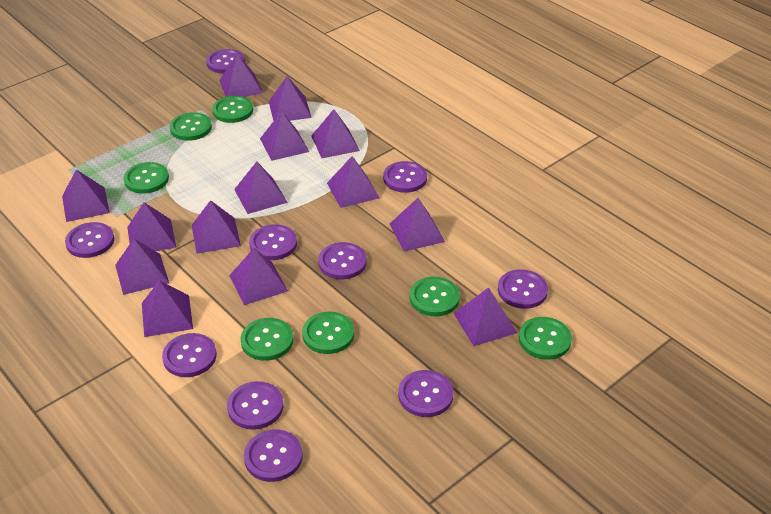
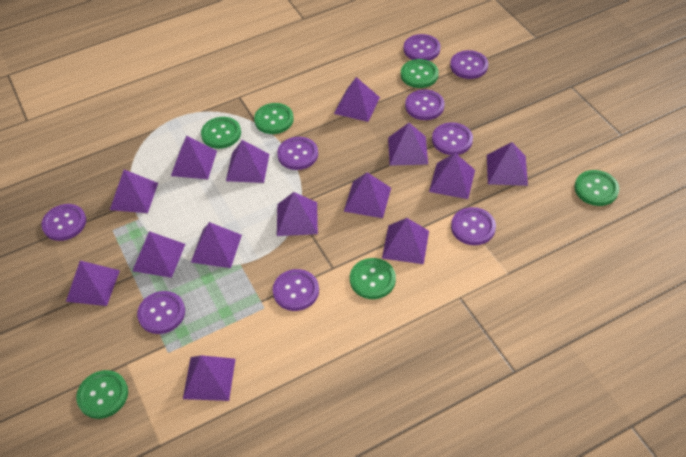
green button: 7 -> 6
purple button: 10 -> 9

